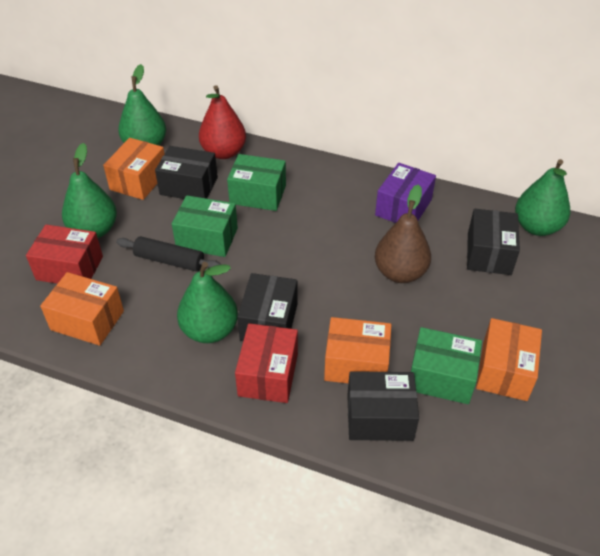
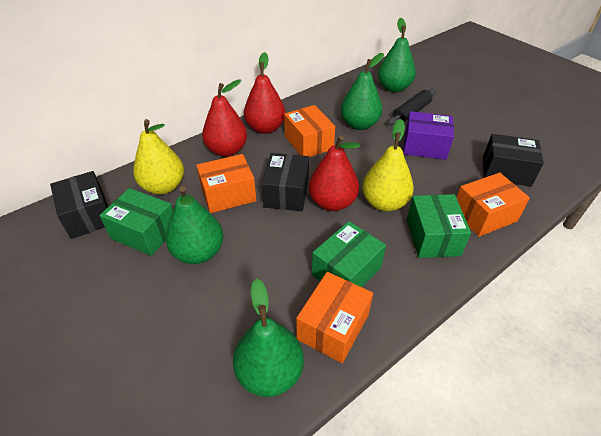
black box: 4 -> 3
brown pear: 1 -> 0
red box: 2 -> 0
red pear: 1 -> 3
yellow pear: 0 -> 2

